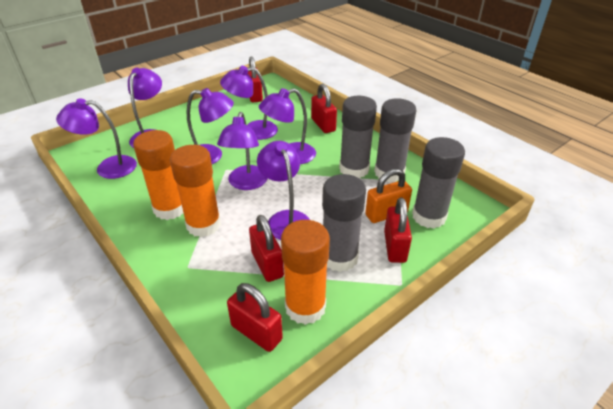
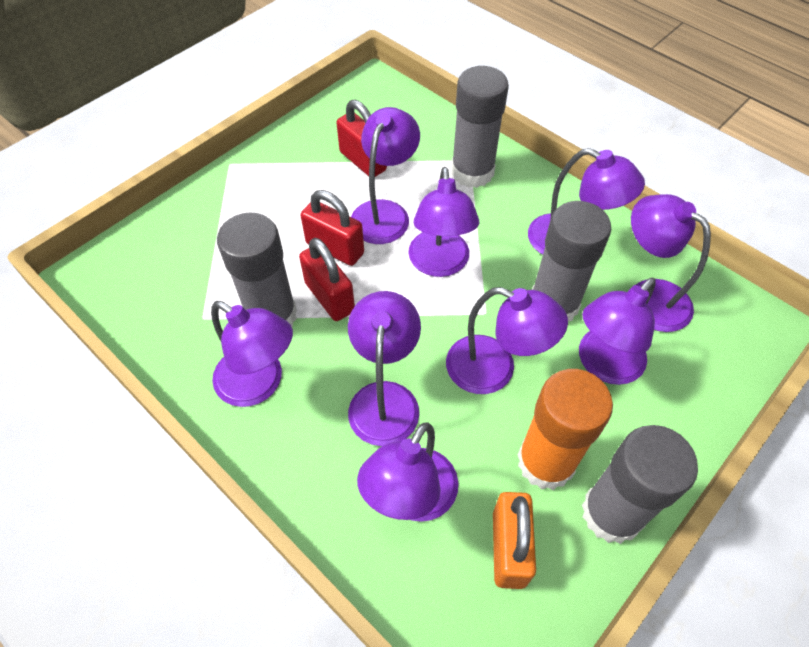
orange glue stick: 3 -> 1
purple lamp: 7 -> 9
red padlock: 5 -> 3

